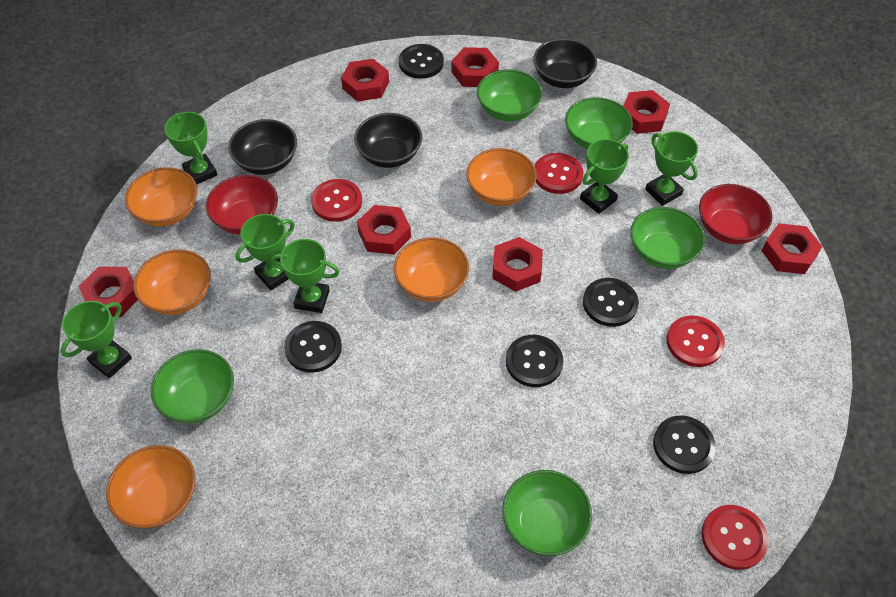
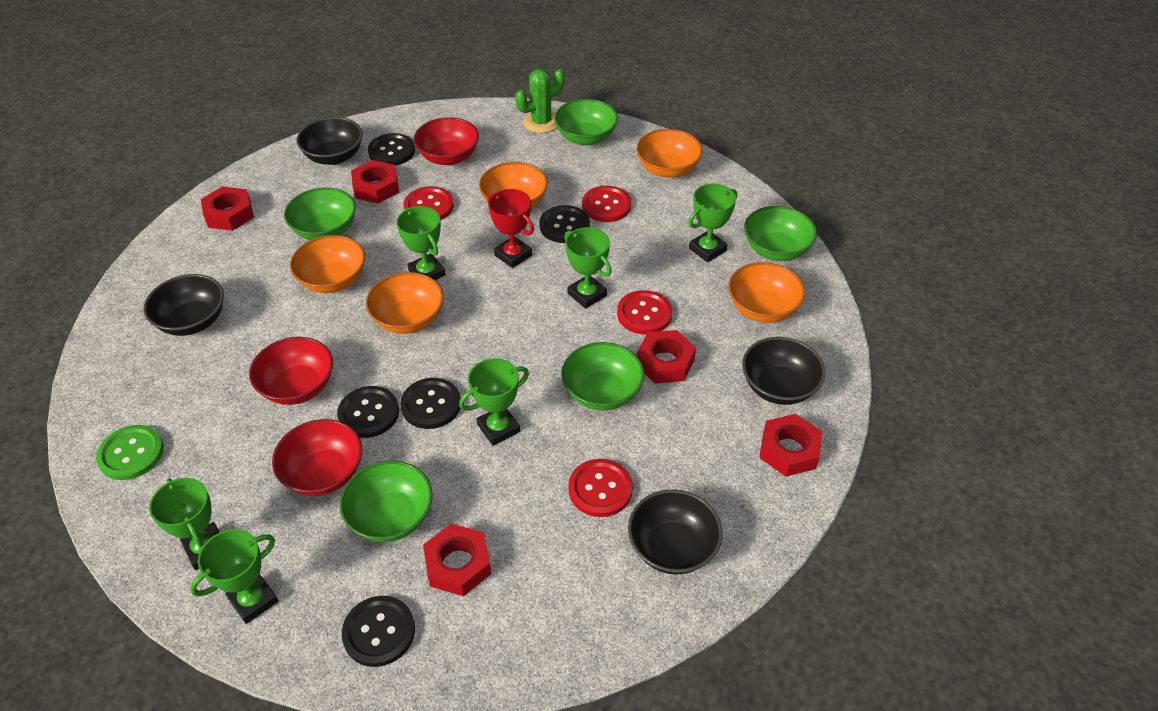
black bowl: 3 -> 4
green button: 0 -> 1
green cactus: 0 -> 1
red bowl: 2 -> 3
red nut: 7 -> 5
red trophy: 0 -> 1

